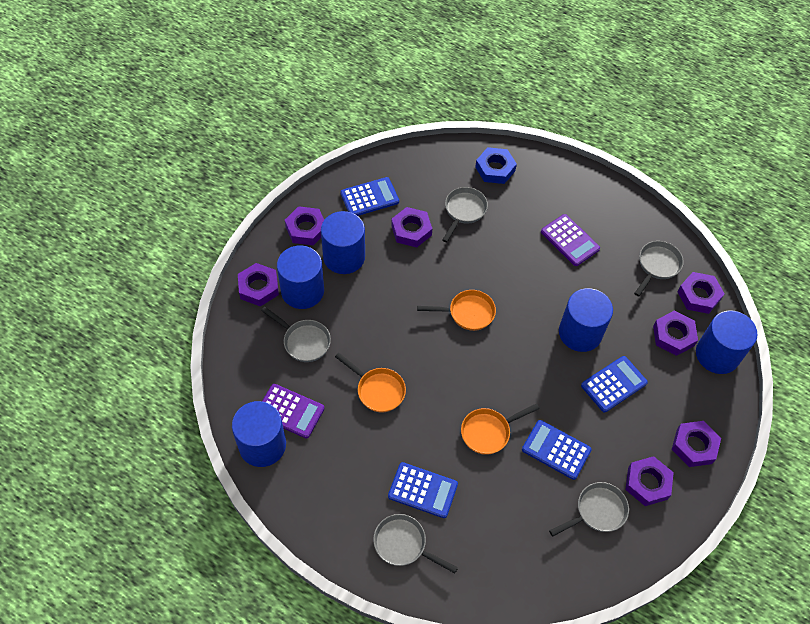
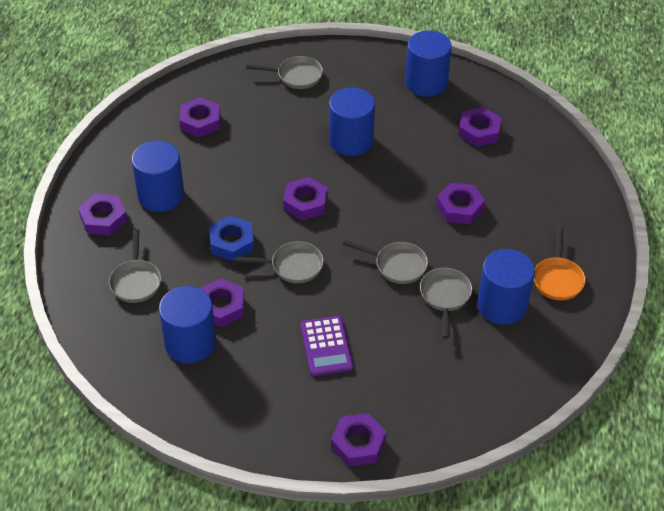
blue calculator: 4 -> 0
orange pan: 3 -> 1
purple calculator: 2 -> 1

